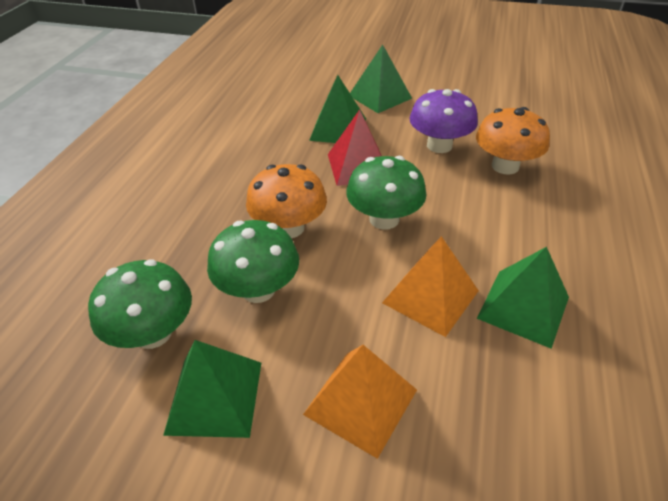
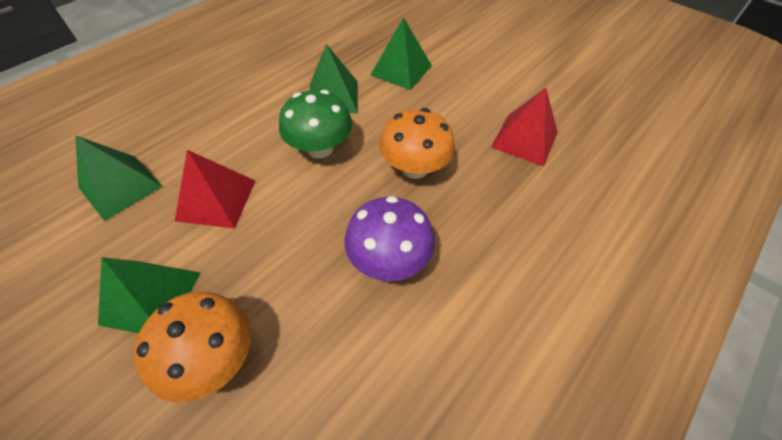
green mushroom: 3 -> 1
orange pyramid: 2 -> 0
red pyramid: 1 -> 2

